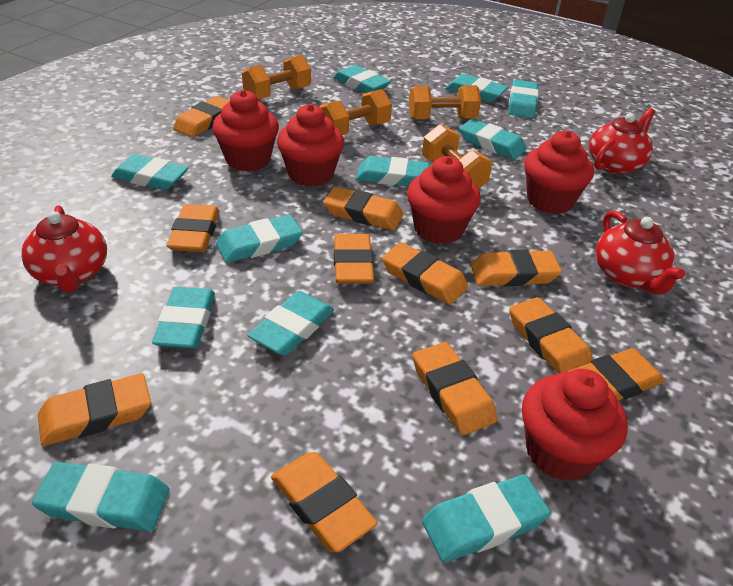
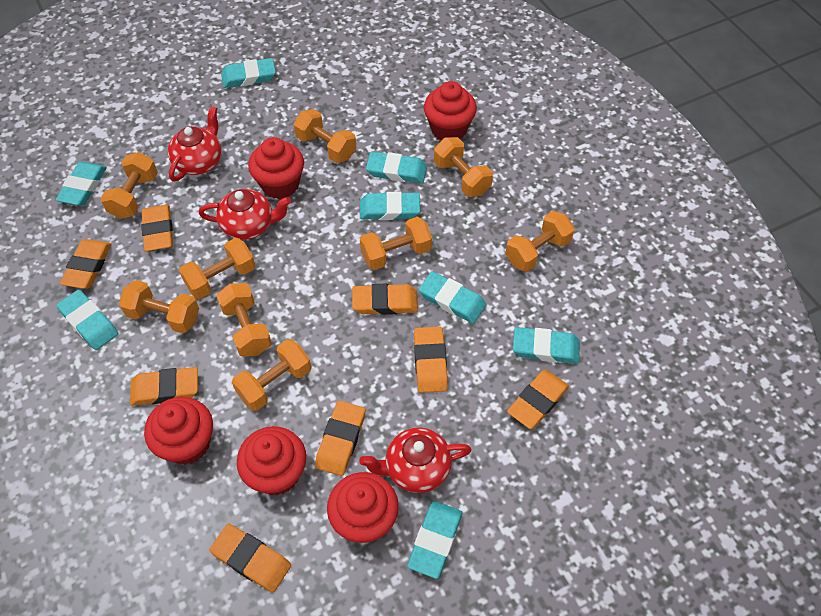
orange dumbbell: 4 -> 9
orange eraser: 11 -> 8
turquoise eraser: 11 -> 8

